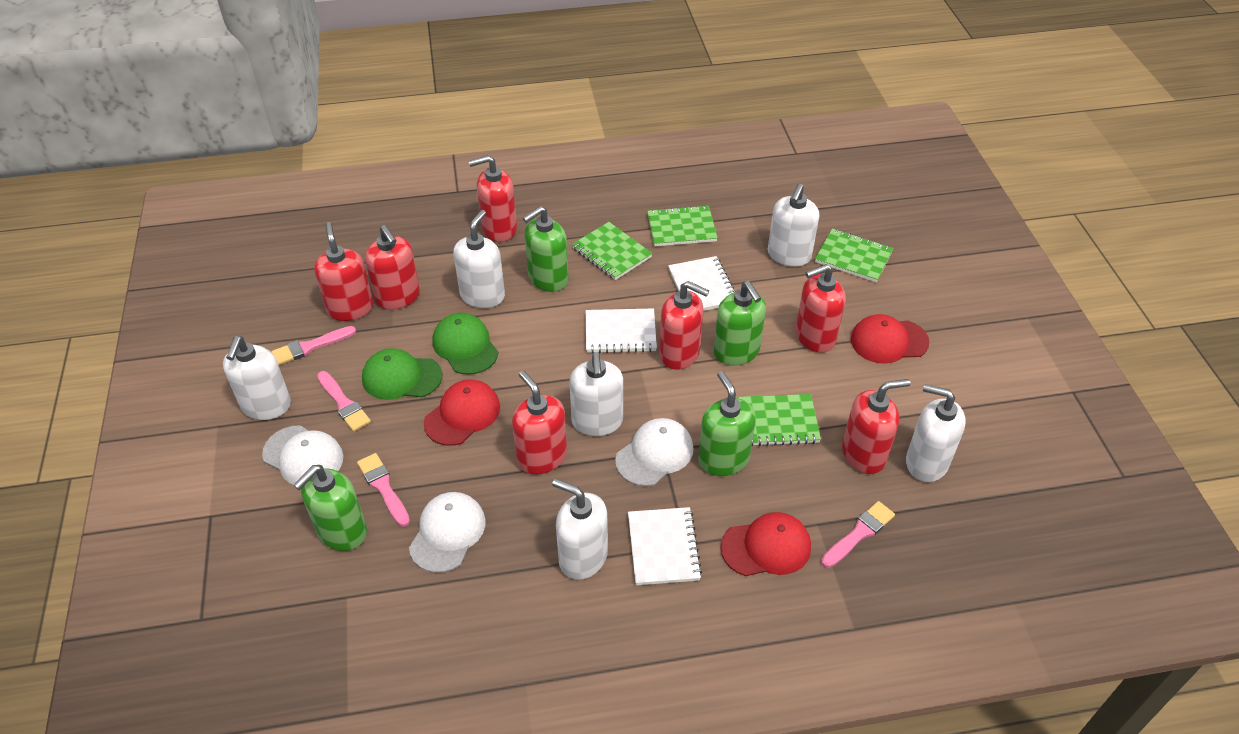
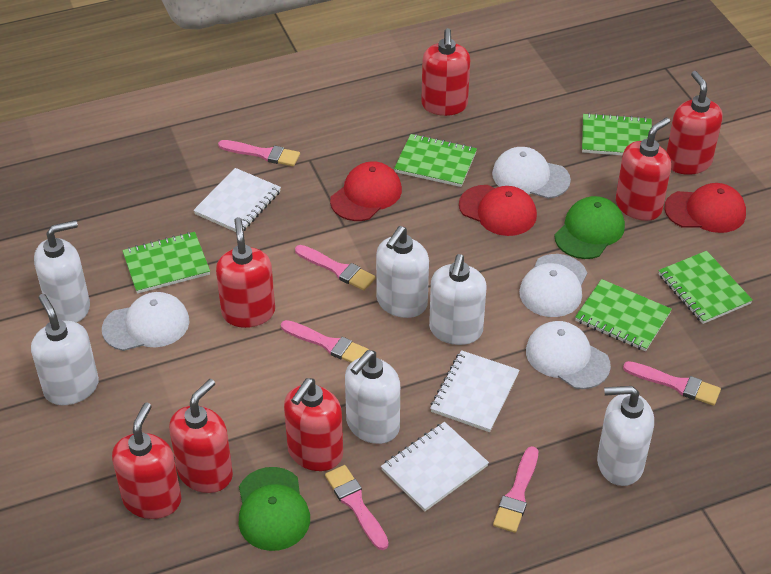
green notebook: 4 -> 5
green soap dispenser: 4 -> 0
pink brush: 4 -> 6
white cap: 3 -> 4

